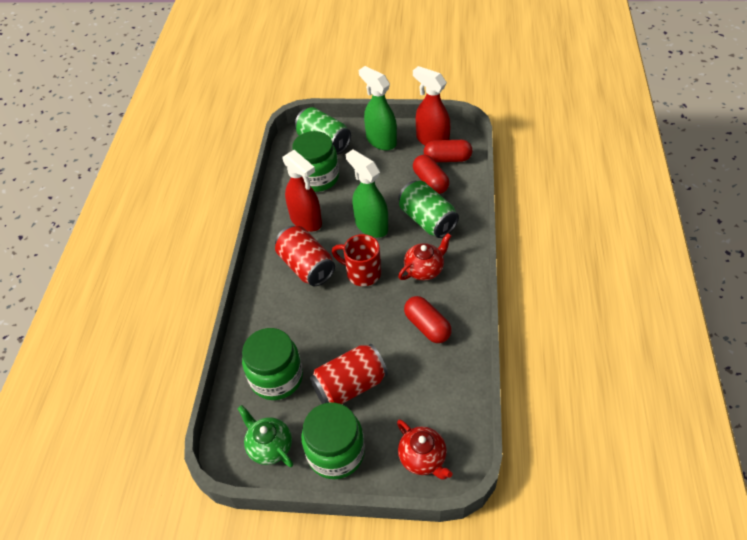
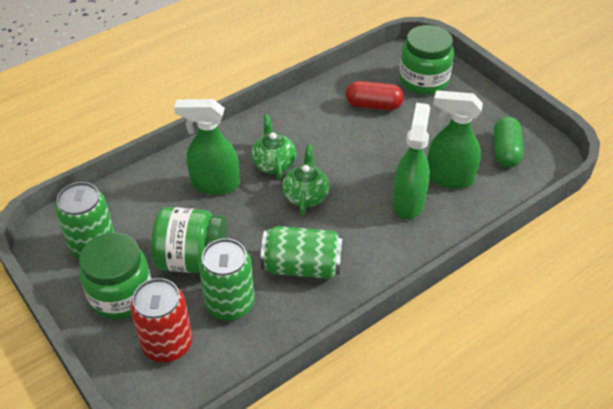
green can: 2 -> 3
green capsule: 0 -> 1
green spray bottle: 2 -> 3
green teapot: 1 -> 2
red can: 2 -> 1
red capsule: 3 -> 1
red mug: 1 -> 0
red spray bottle: 2 -> 0
red teapot: 2 -> 0

